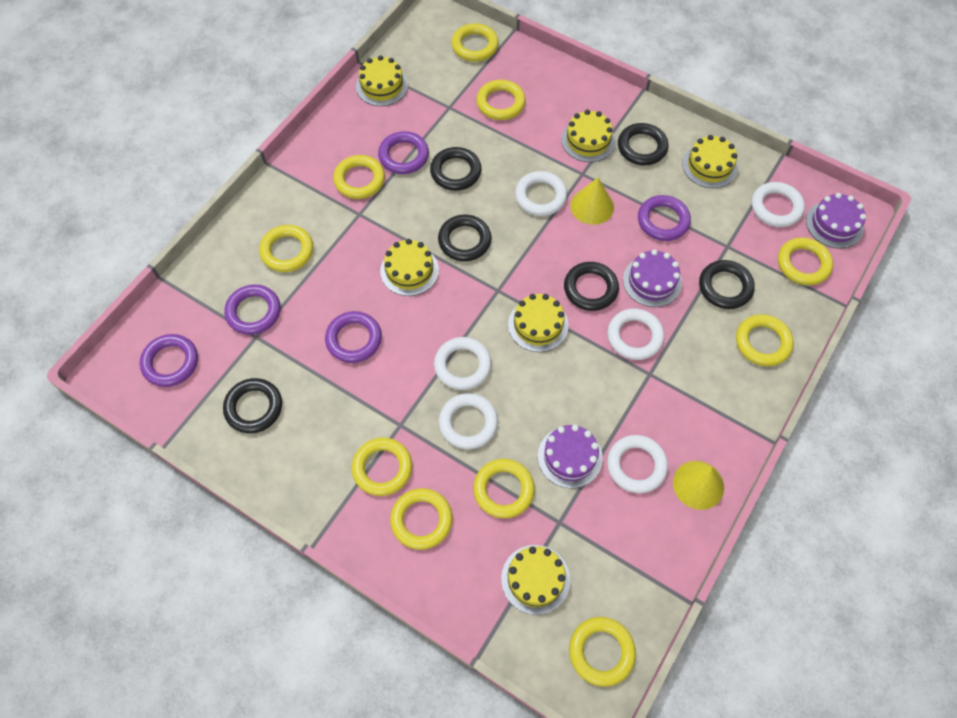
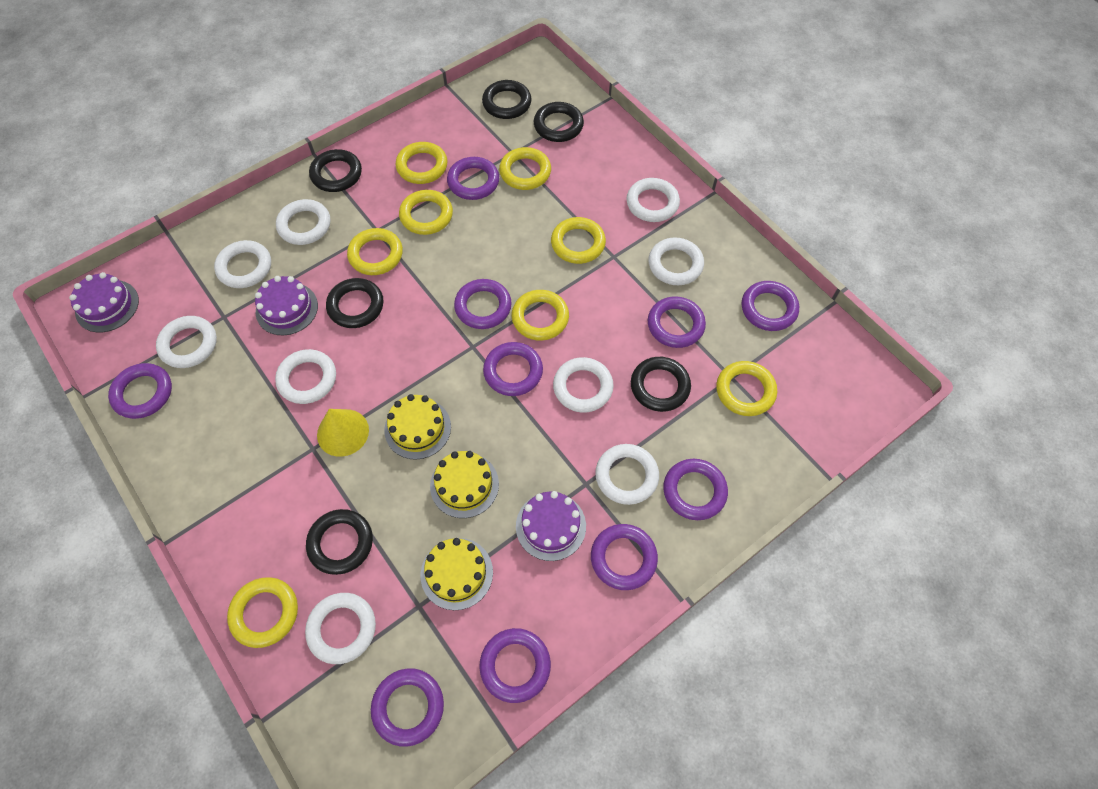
purple ring: 5 -> 10
white ring: 6 -> 9
yellow cake: 6 -> 3
yellow cone: 2 -> 1
yellow ring: 10 -> 8

